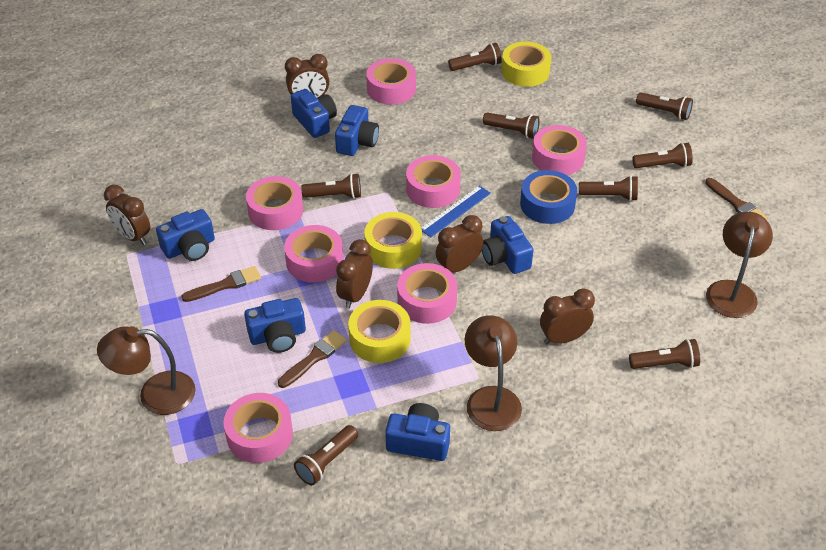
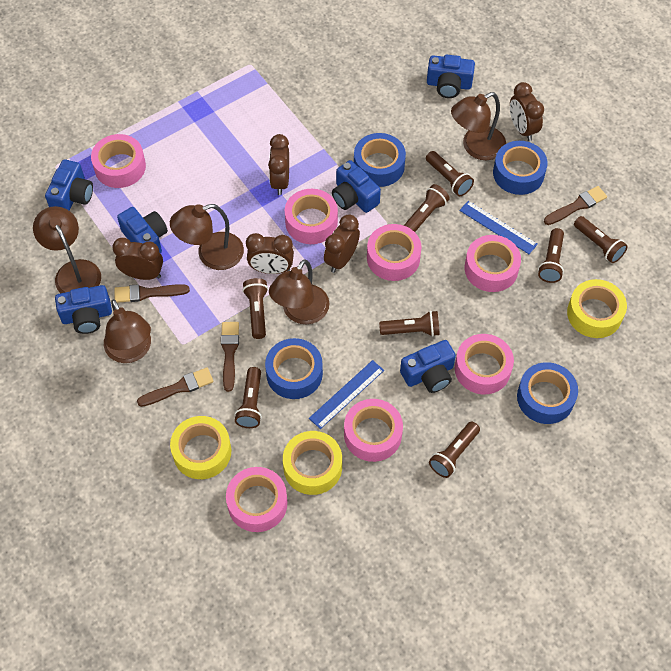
blue ruler: 1 -> 2
blue tape: 1 -> 4
brown brush: 3 -> 4
brown lamp: 3 -> 5

